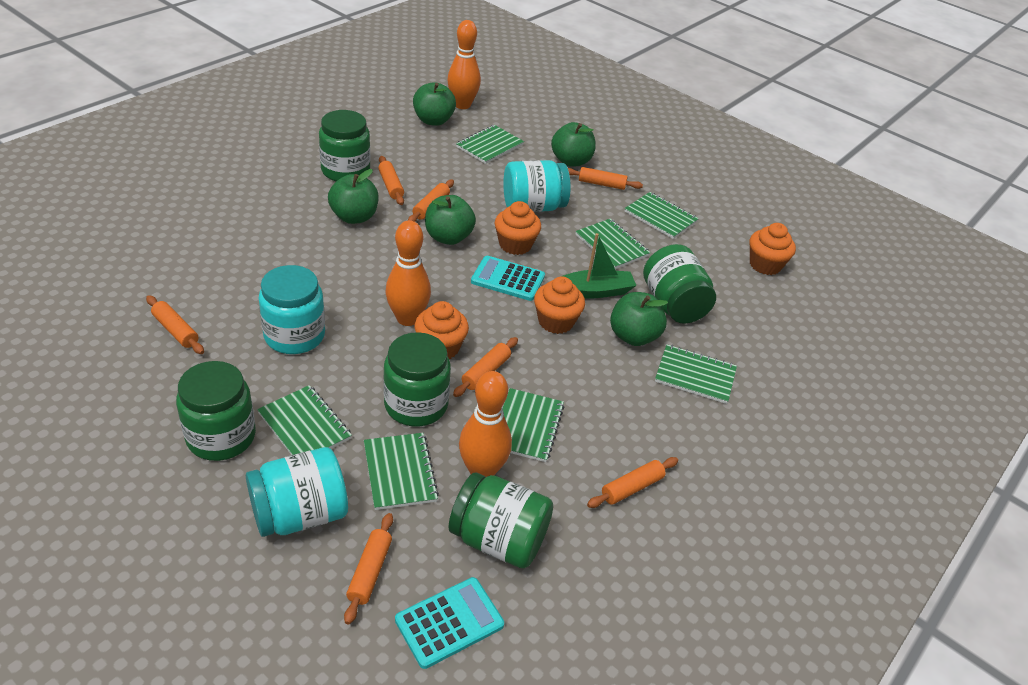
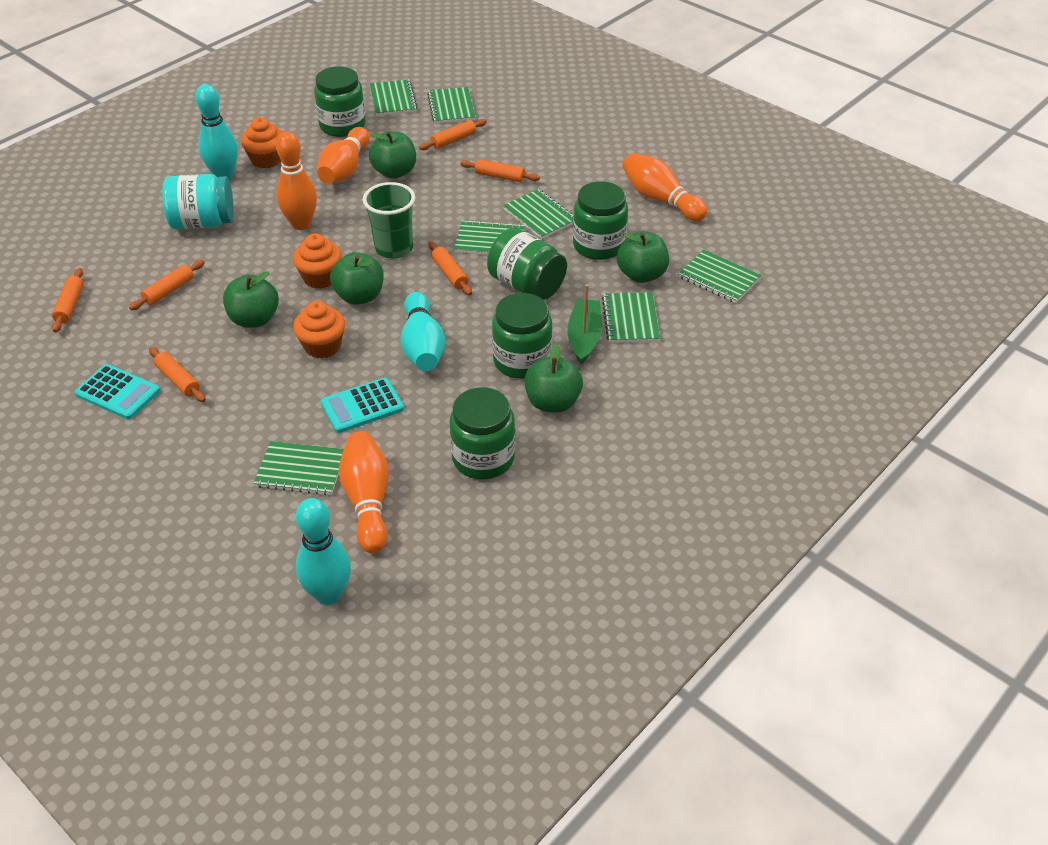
green cup: 0 -> 1
orange bowling pin: 3 -> 4
orange cupcake: 4 -> 3
orange rolling pin: 7 -> 6
turquoise bowling pin: 0 -> 3
turquoise jar: 3 -> 1

